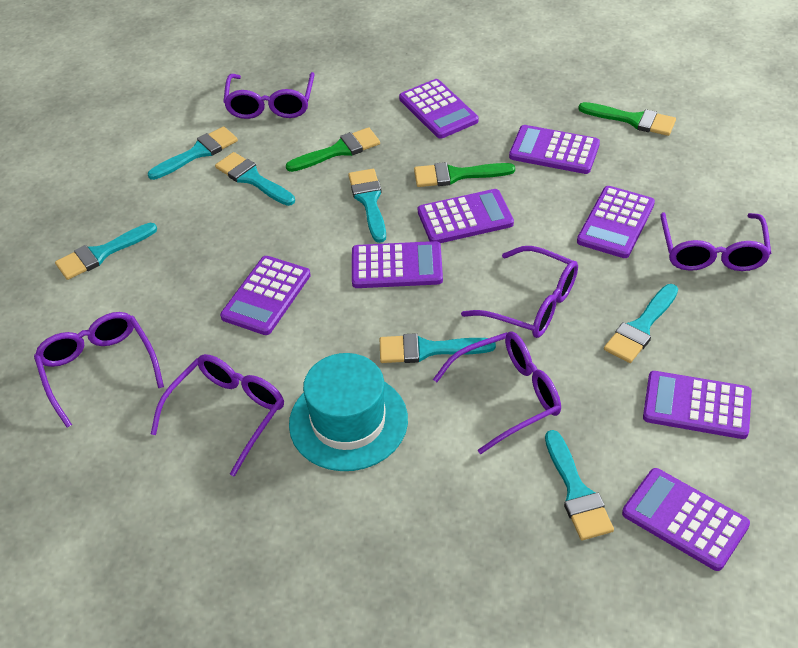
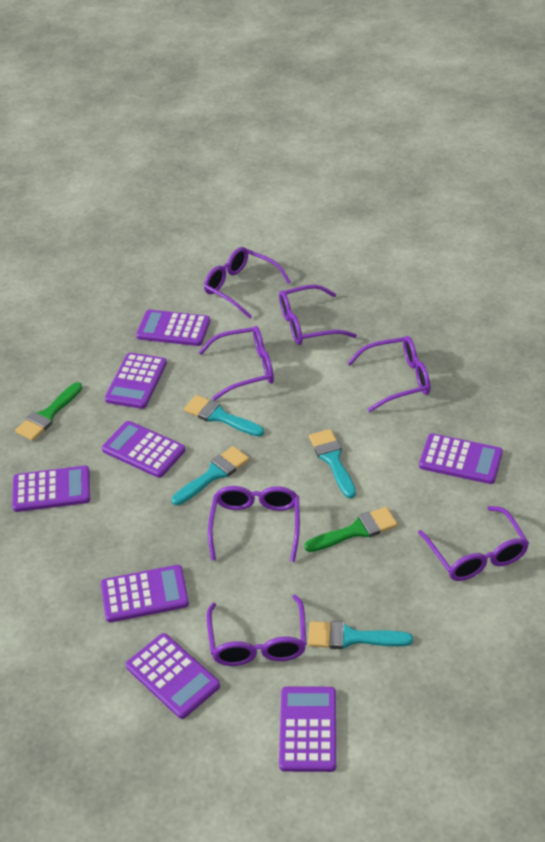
green brush: 3 -> 2
purple glasses: 6 -> 7
turquoise brush: 7 -> 4
turquoise hat: 1 -> 0

